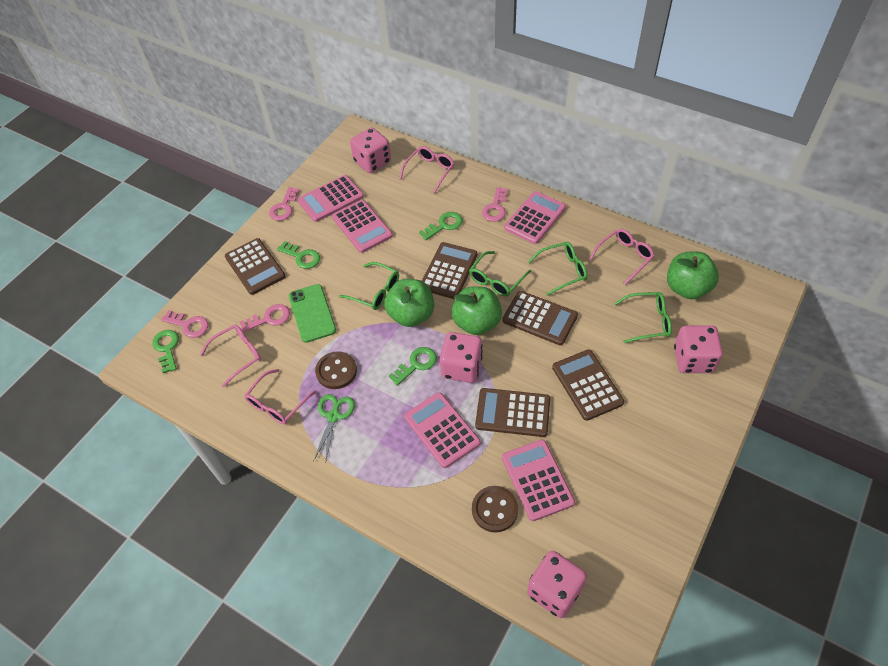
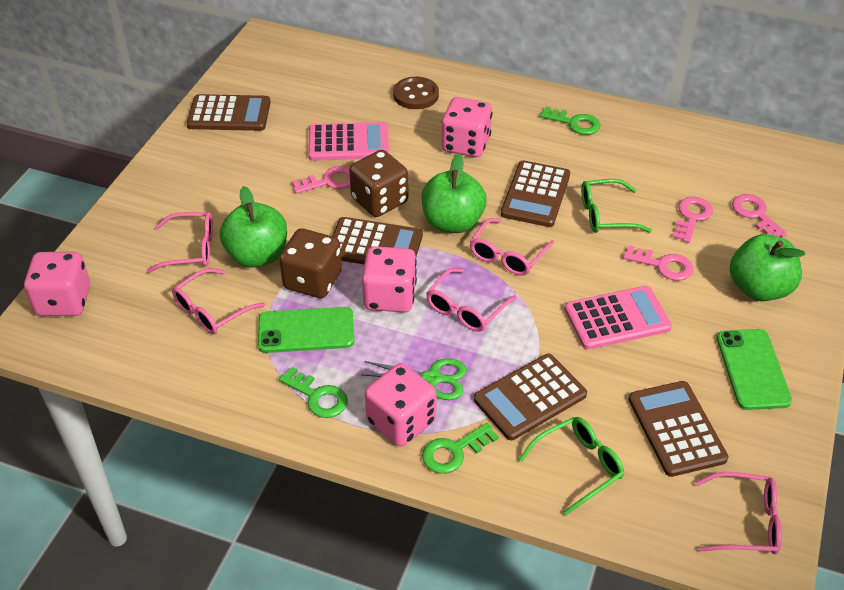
brown button: 2 -> 1
brown dice: 0 -> 2
green glasses: 4 -> 2
green key: 4 -> 3
green phone: 1 -> 2
pink calculator: 5 -> 2
pink glasses: 4 -> 5

